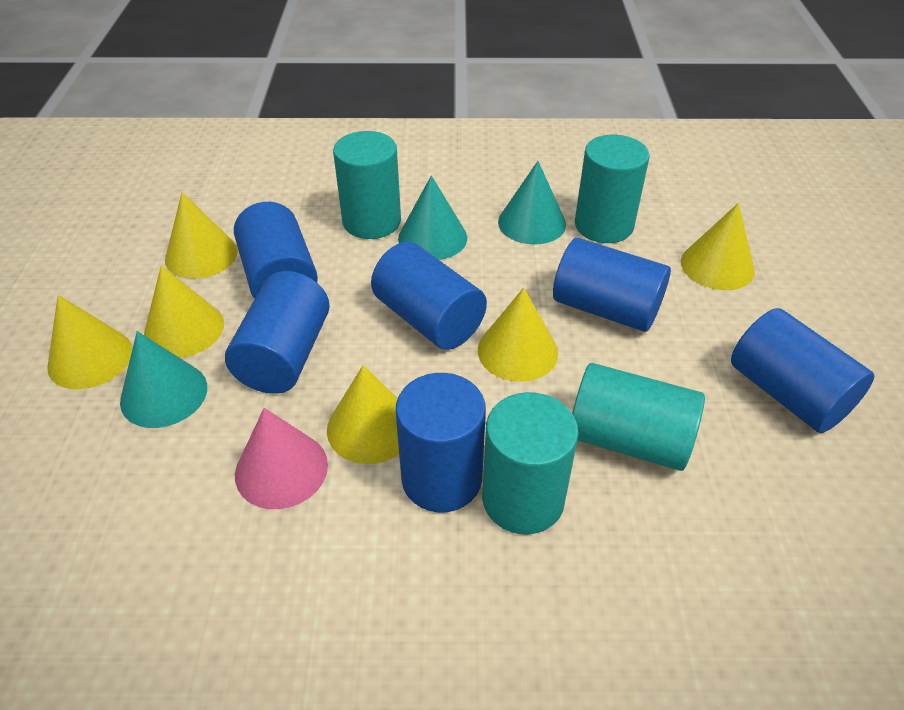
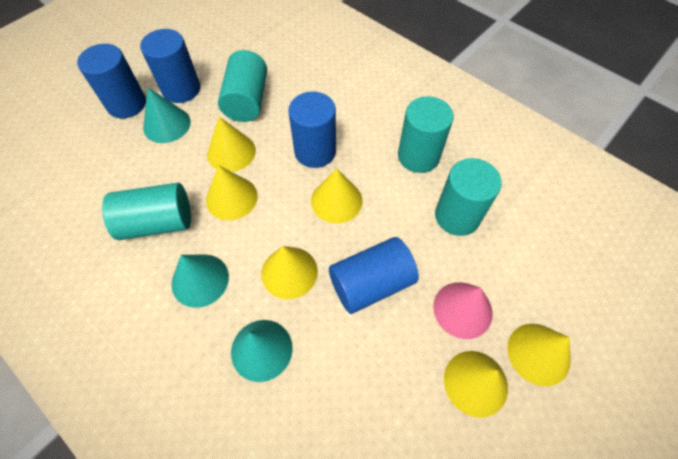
blue cylinder: 6 -> 4

